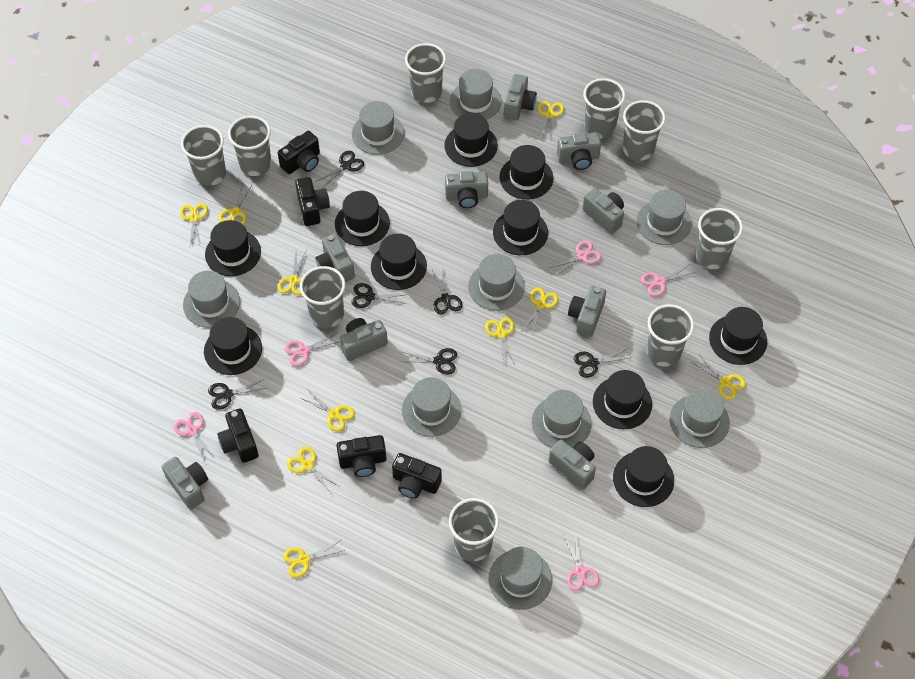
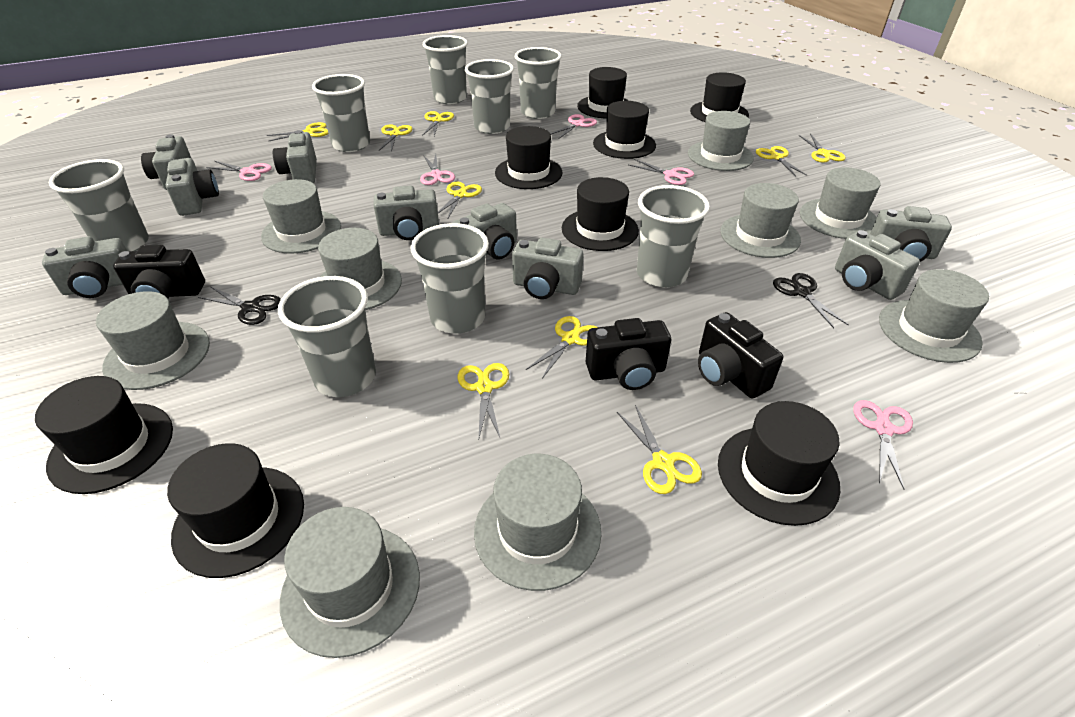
black camera: 5 -> 3
black hat: 10 -> 8
black scissors: 6 -> 2
grey cup: 9 -> 8
yellow scissors: 10 -> 9

